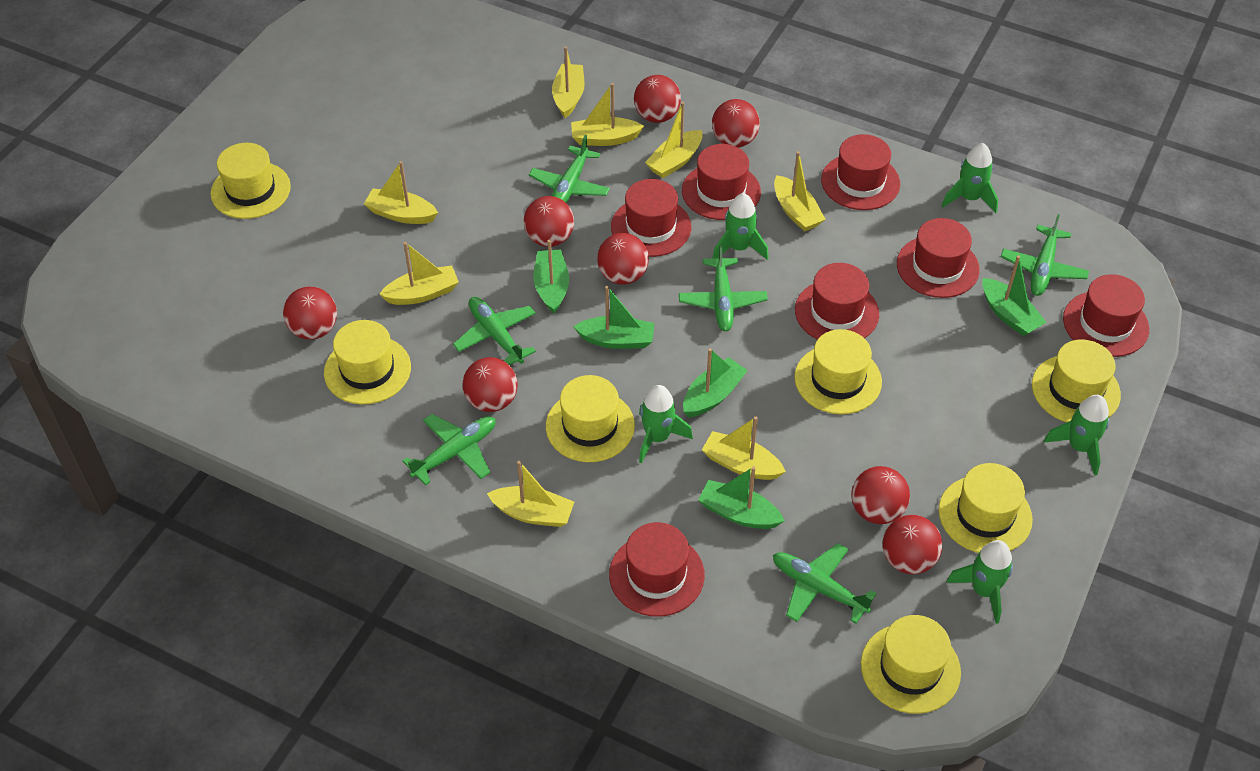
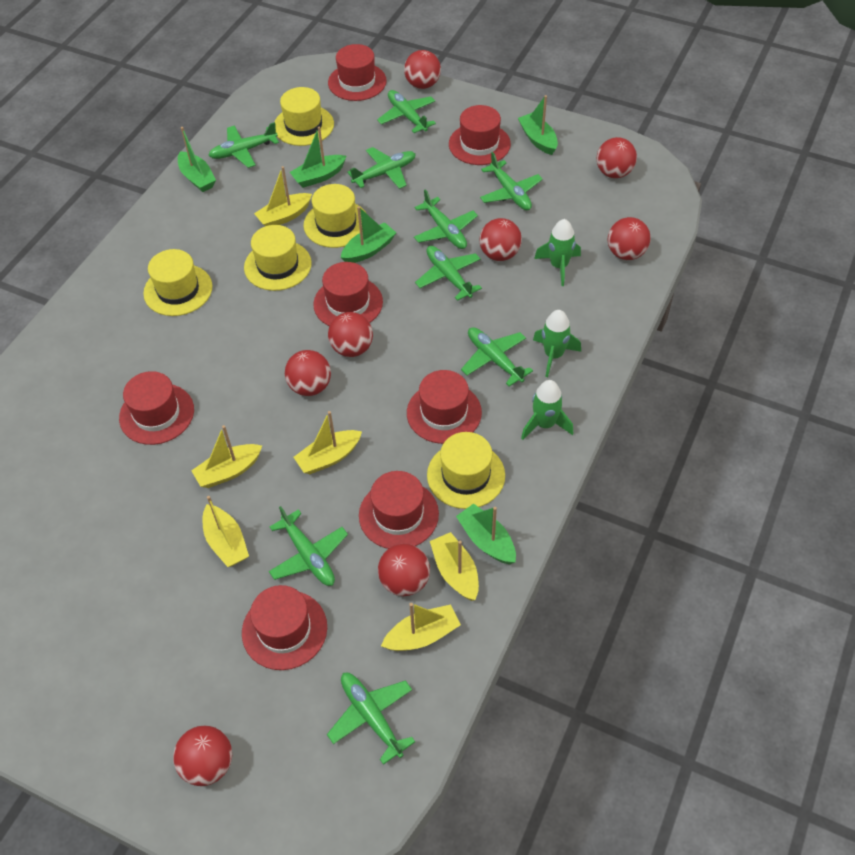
green plane: 6 -> 9
green rocket: 5 -> 3
yellow boat: 8 -> 6
yellow hat: 7 -> 5

